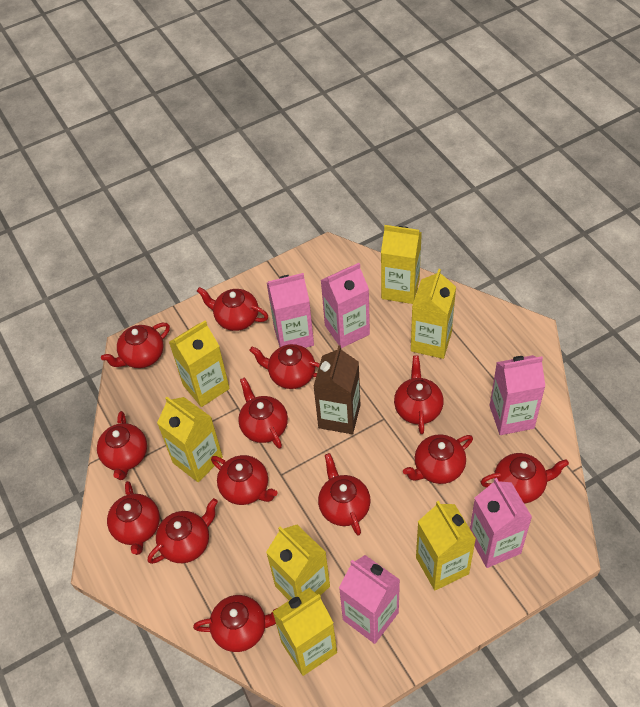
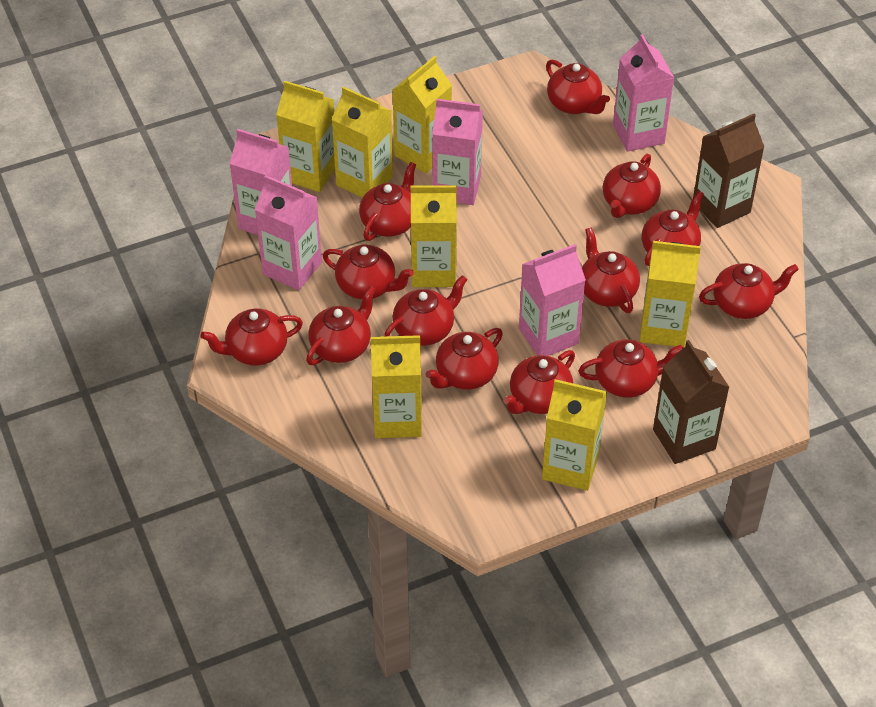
brown carton: 1 -> 2

